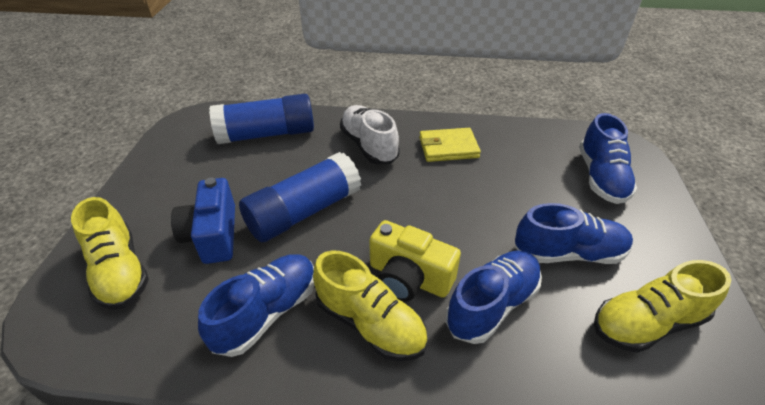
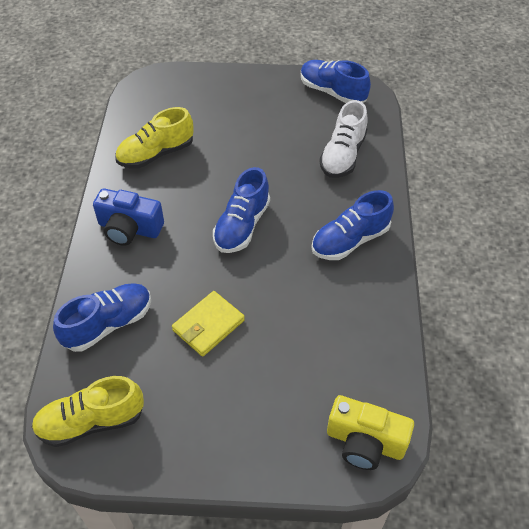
blue glue stick: 2 -> 0
yellow shoe: 3 -> 2

